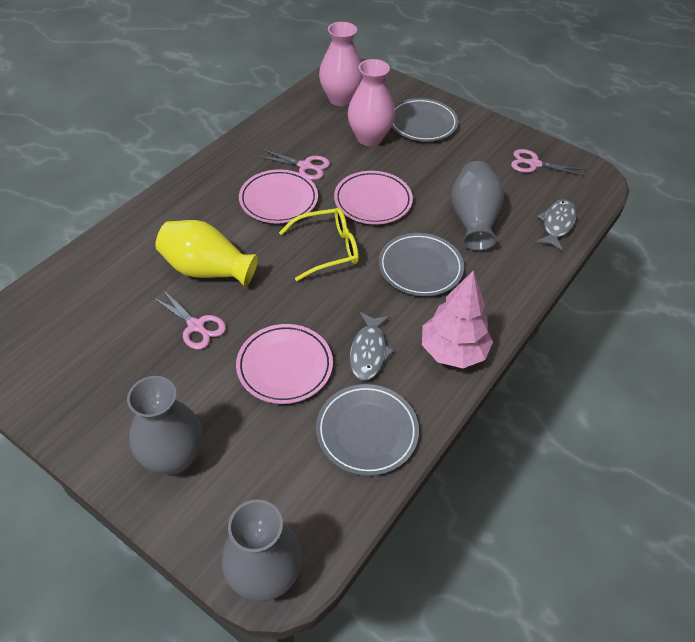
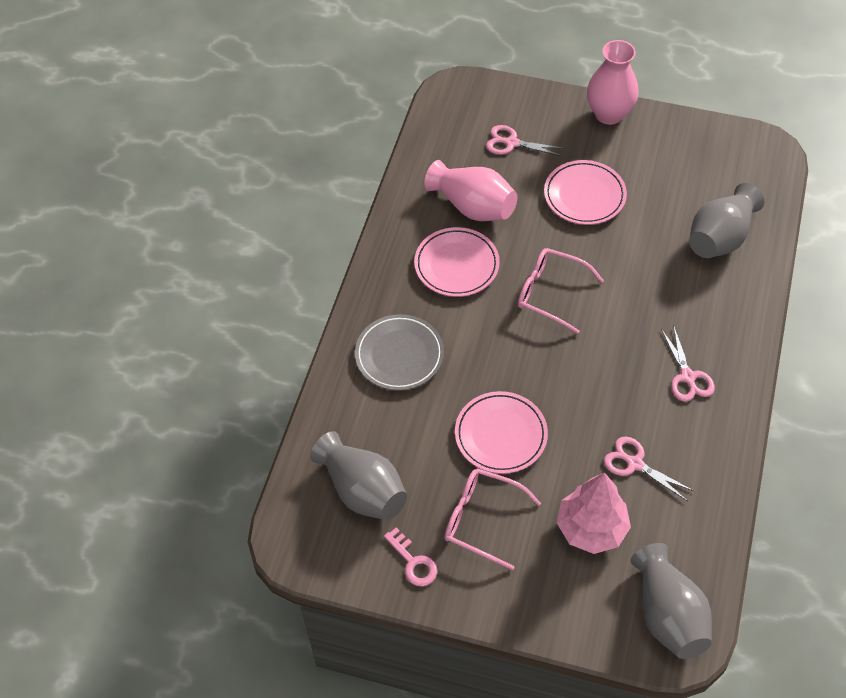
grey fish: 2 -> 0
grey plate: 3 -> 1
pink glasses: 0 -> 2
pink key: 0 -> 1
yellow glasses: 1 -> 0
yellow vase: 1 -> 0

